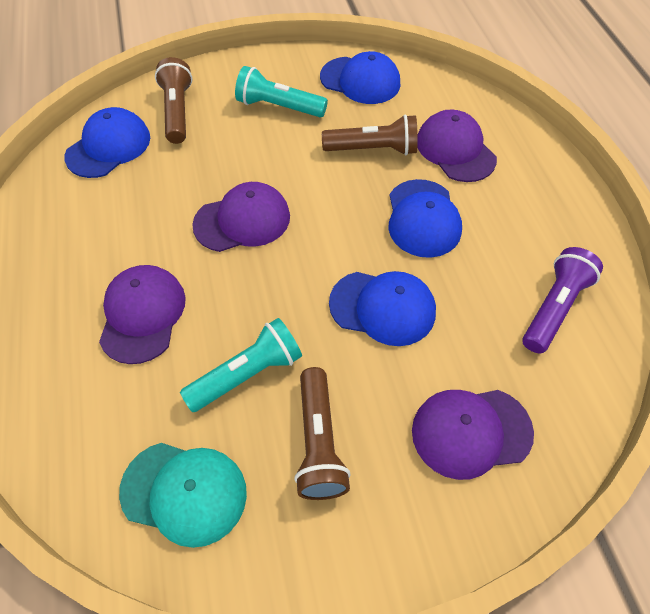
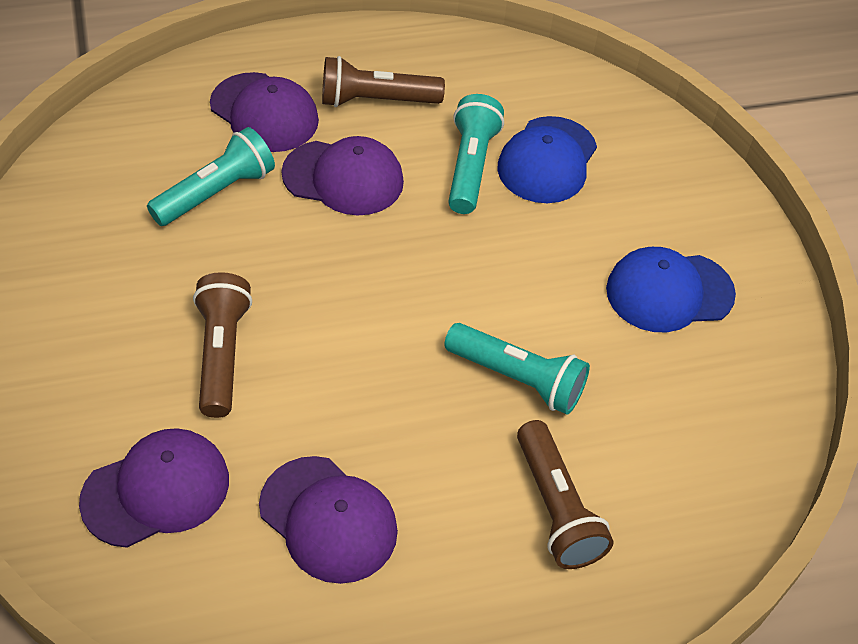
blue cap: 4 -> 2
purple flashlight: 1 -> 0
turquoise cap: 1 -> 0
turquoise flashlight: 2 -> 3

